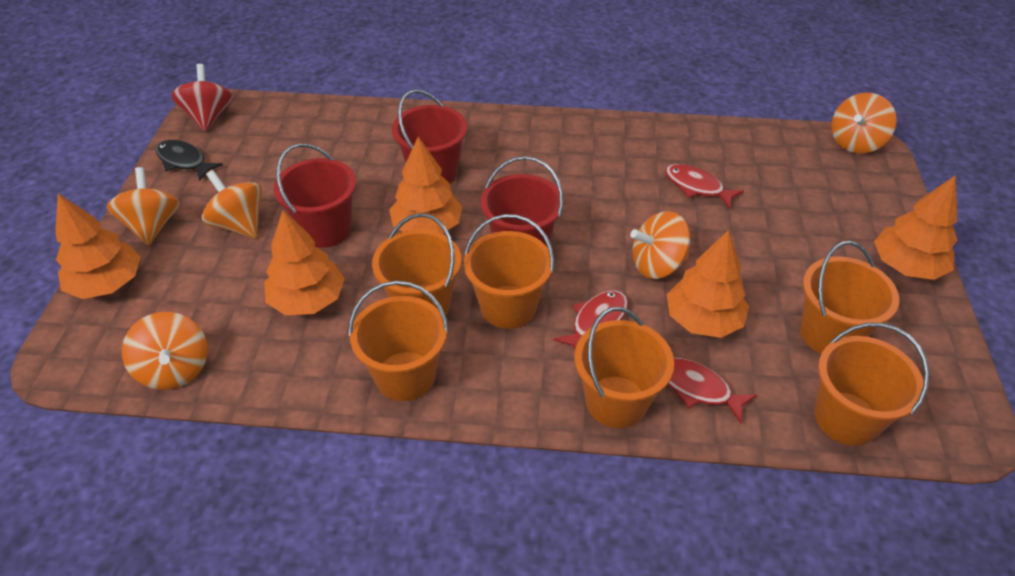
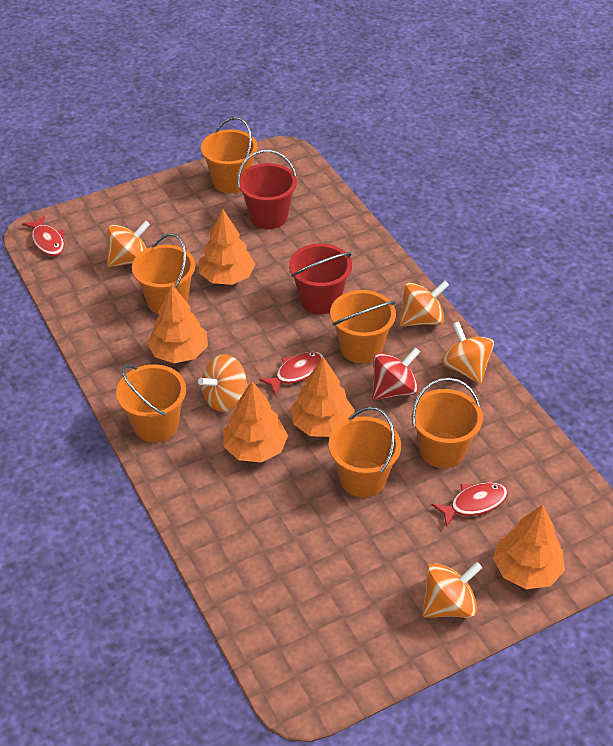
black fish: 1 -> 0
red bucket: 3 -> 2

